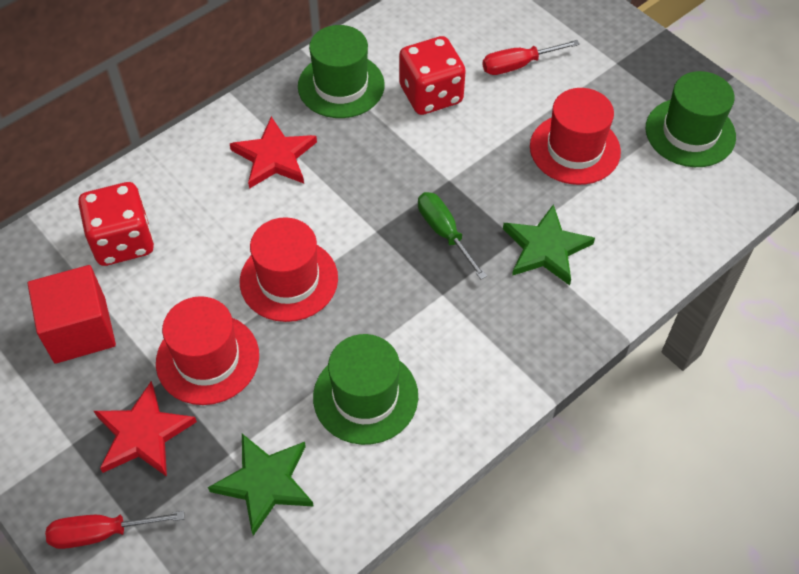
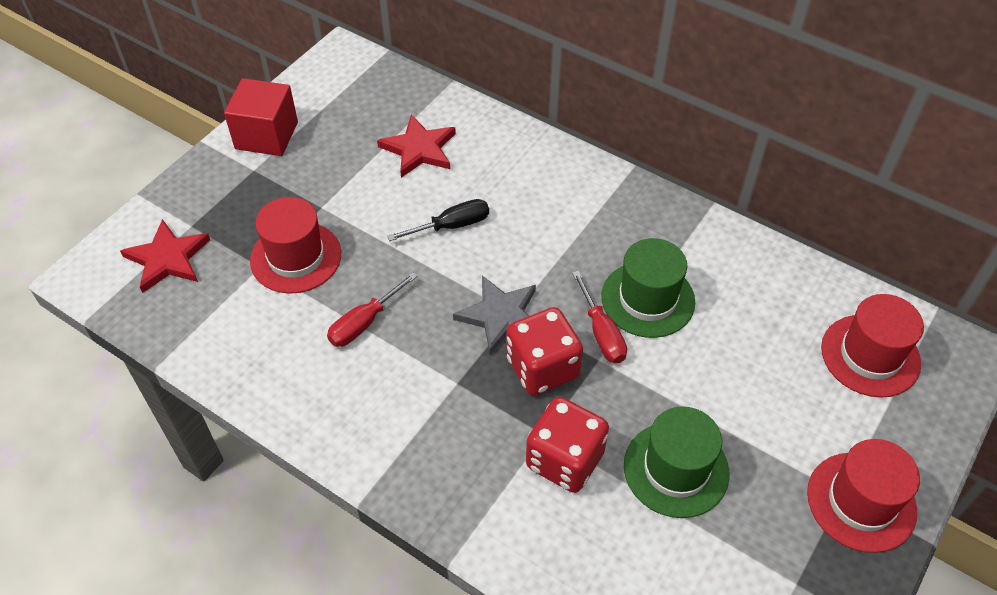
black screwdriver: 0 -> 1
green hat: 3 -> 2
green screwdriver: 1 -> 0
green star: 2 -> 0
grey star: 0 -> 1

